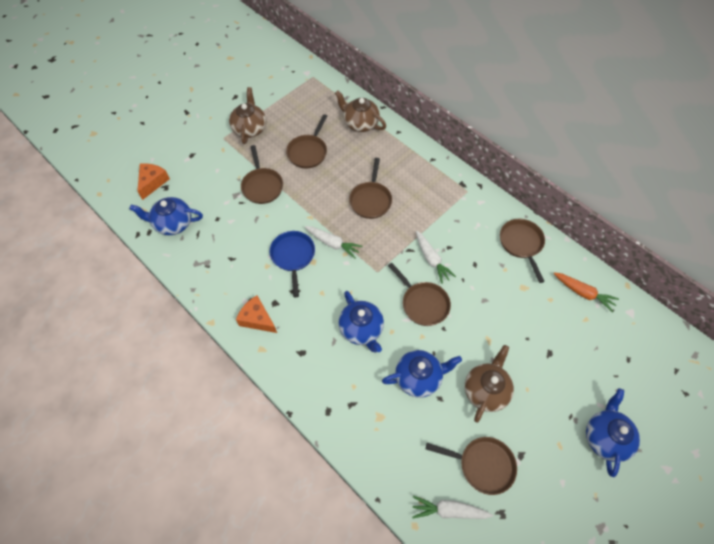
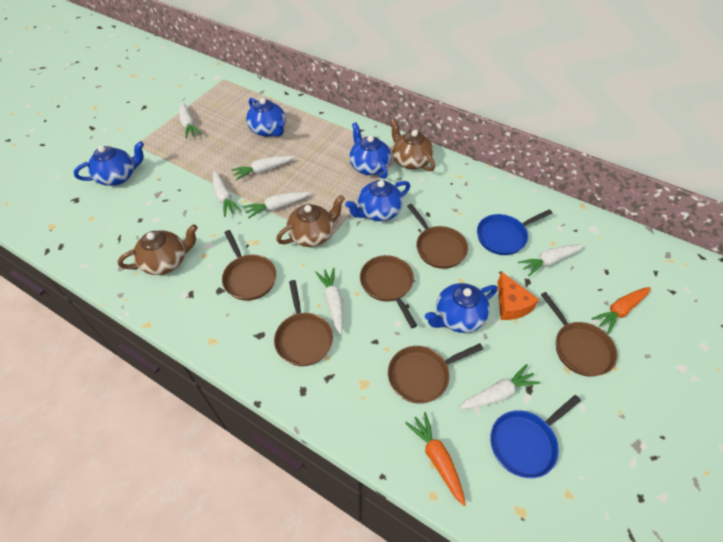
blue pan: 1 -> 2
blue teapot: 4 -> 5
orange carrot: 1 -> 2
orange cheese: 2 -> 1
white carrot: 3 -> 7

